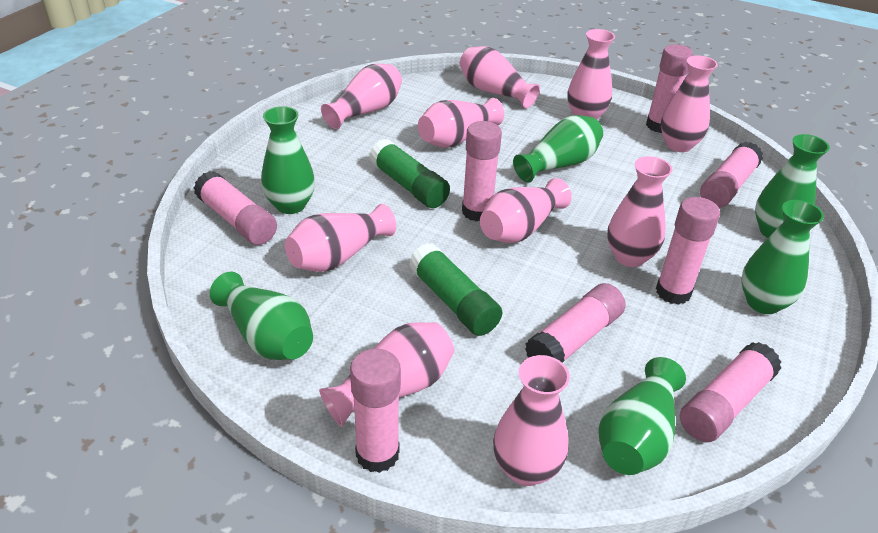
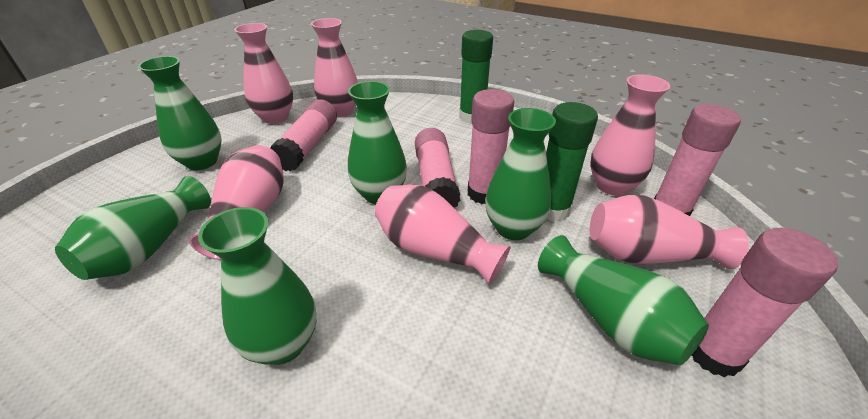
pink glue stick: 8 -> 5
pink vase: 10 -> 6

